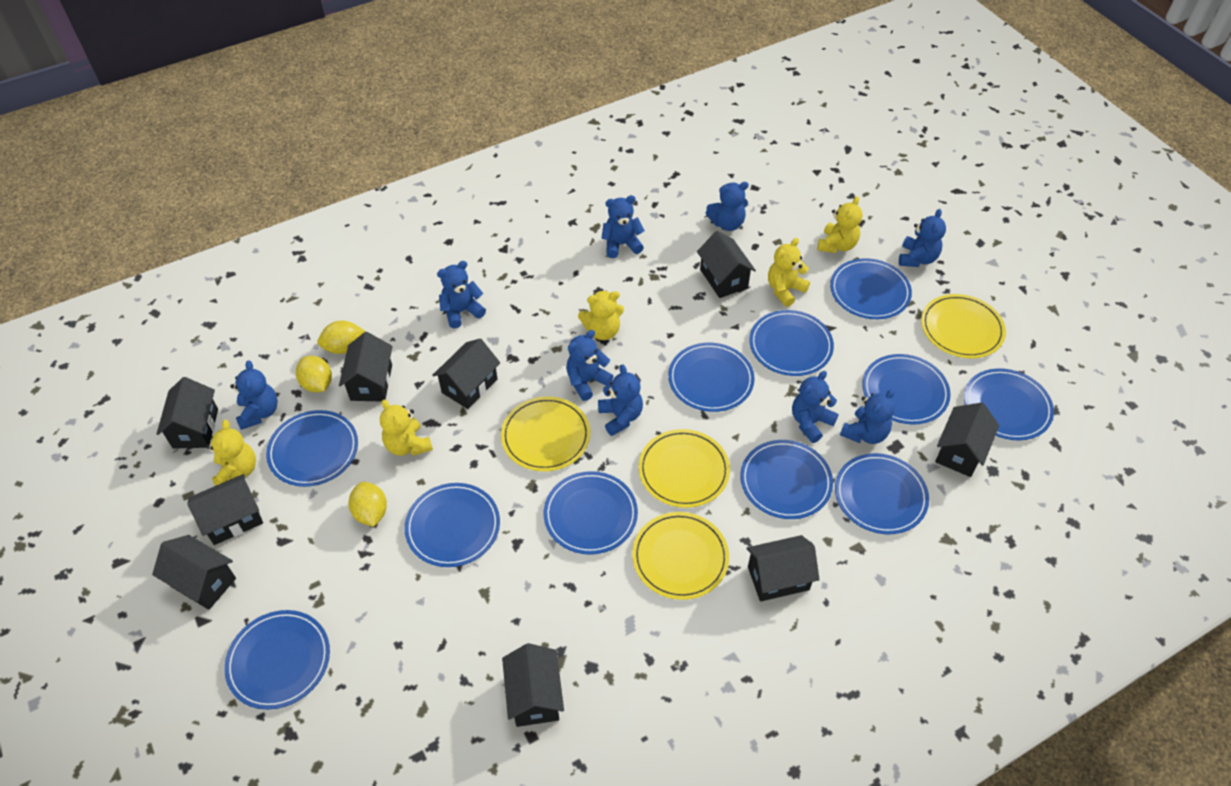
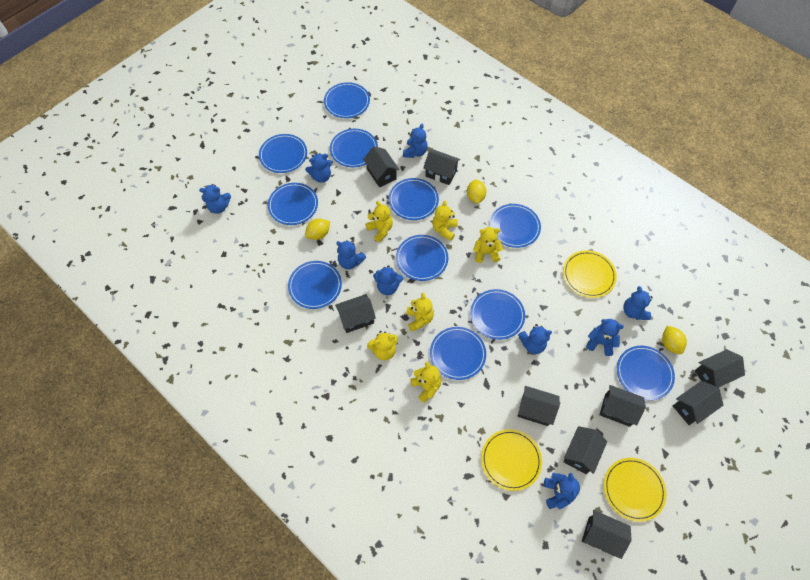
yellow plate: 4 -> 3
yellow teddy bear: 5 -> 6

